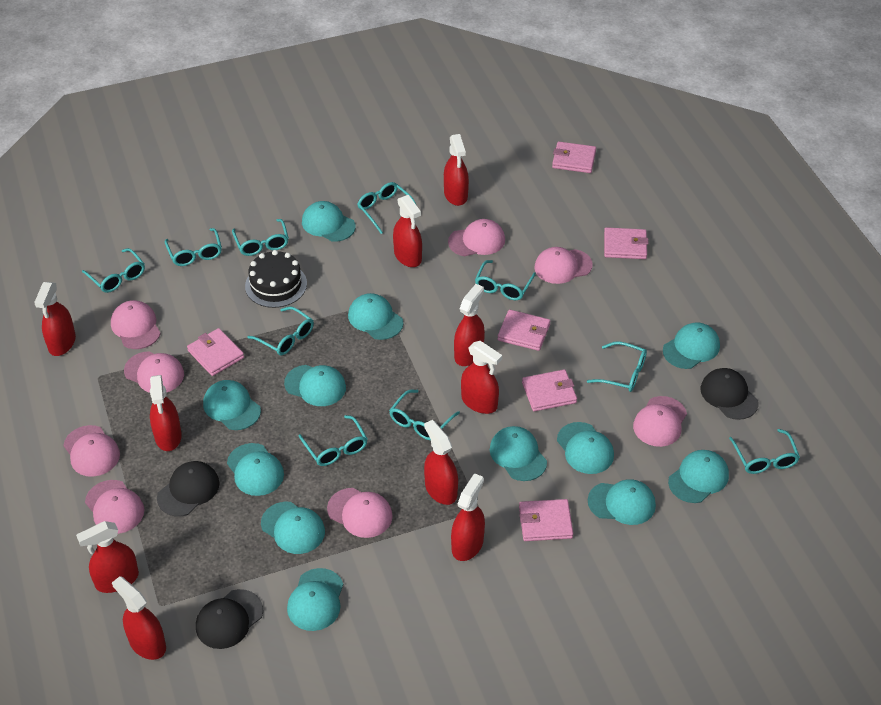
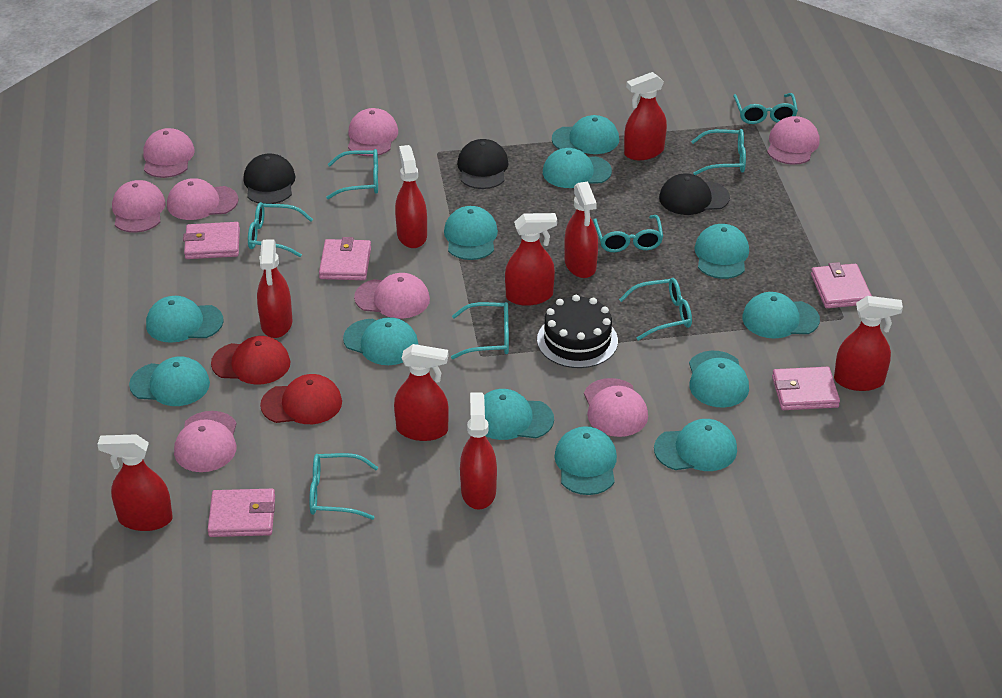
pink wallet: 6 -> 5
red cap: 0 -> 2
red spray bottle: 10 -> 9
turquoise glasses: 10 -> 8

